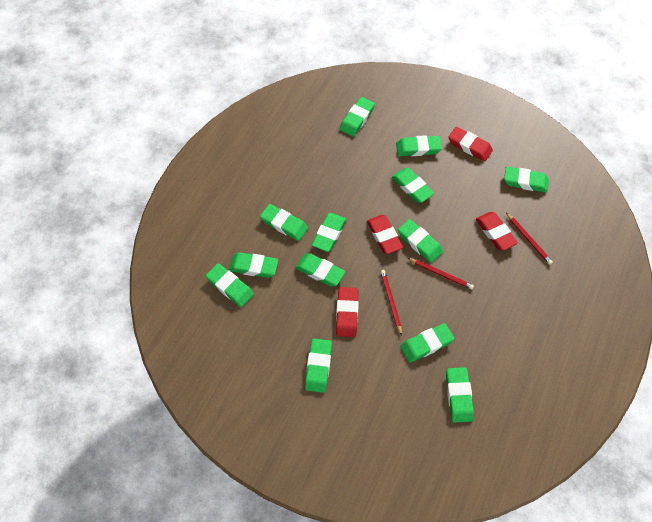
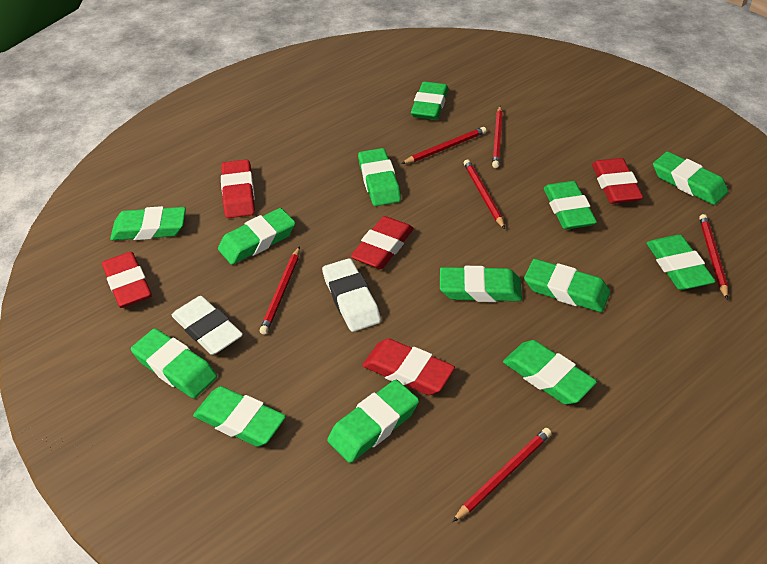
red eraser: 4 -> 5
red pencil: 3 -> 6
white eraser: 0 -> 2

